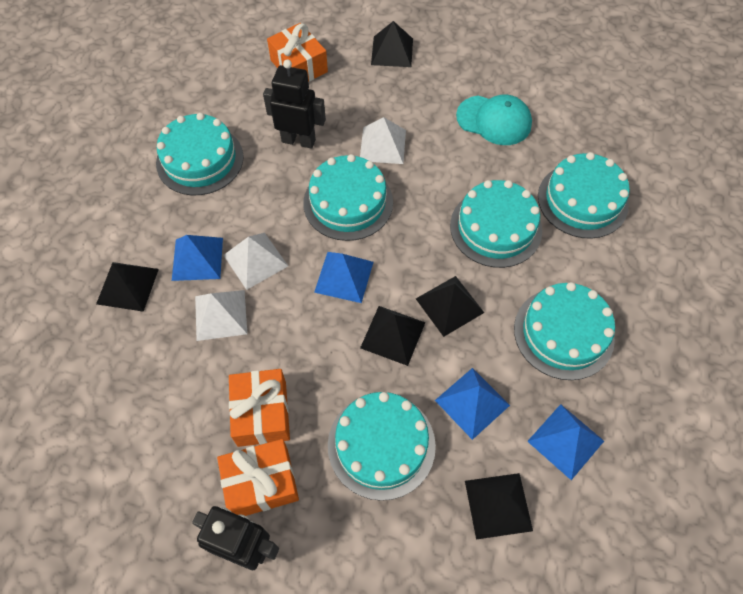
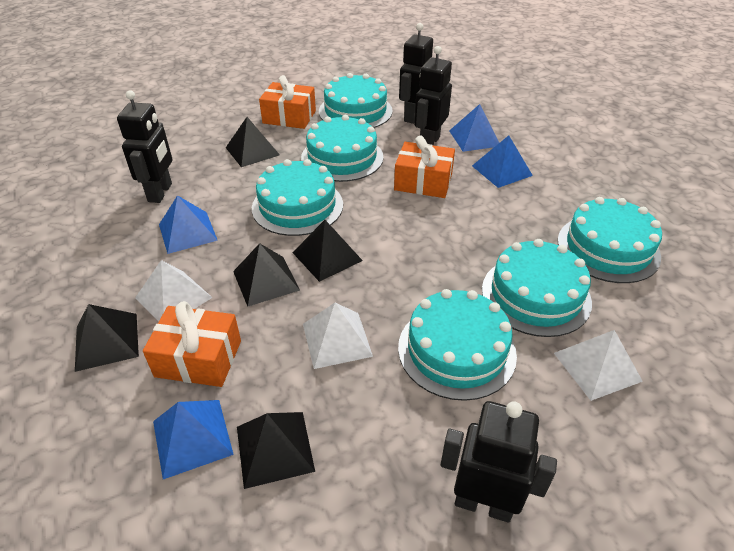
black robot: 2 -> 4
turquoise cap: 1 -> 0

